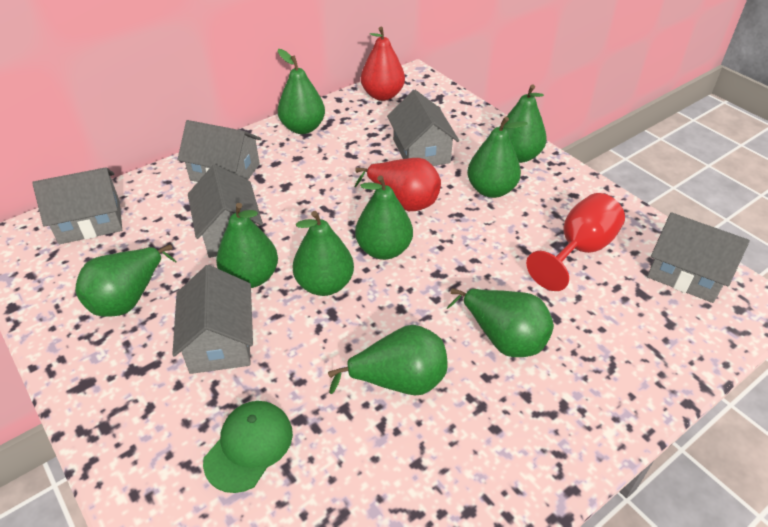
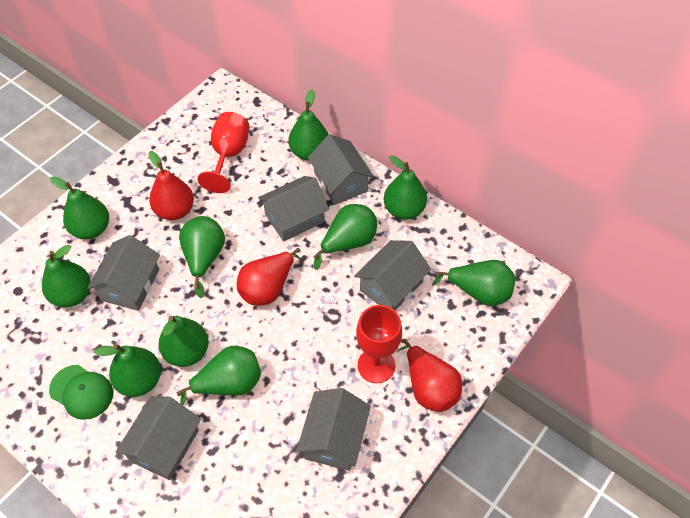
green pear: 9 -> 10
red goblet: 1 -> 2
red pear: 2 -> 3

